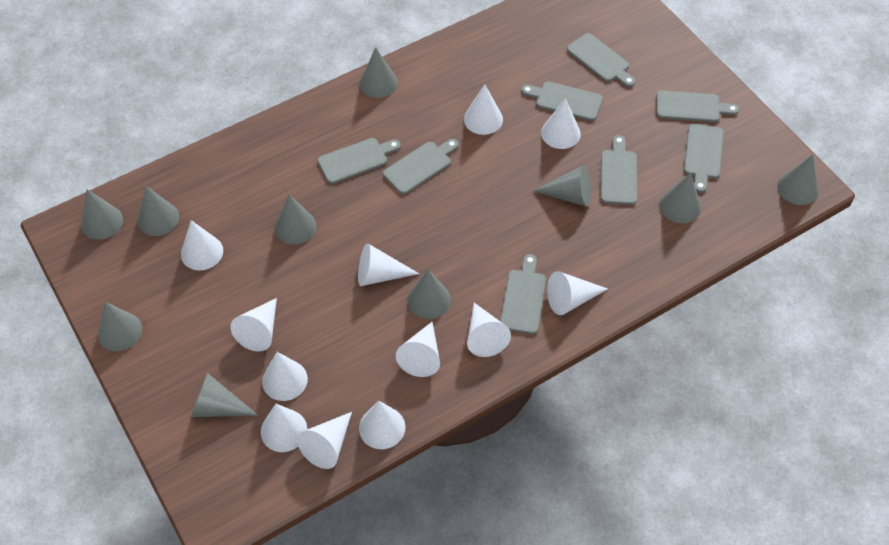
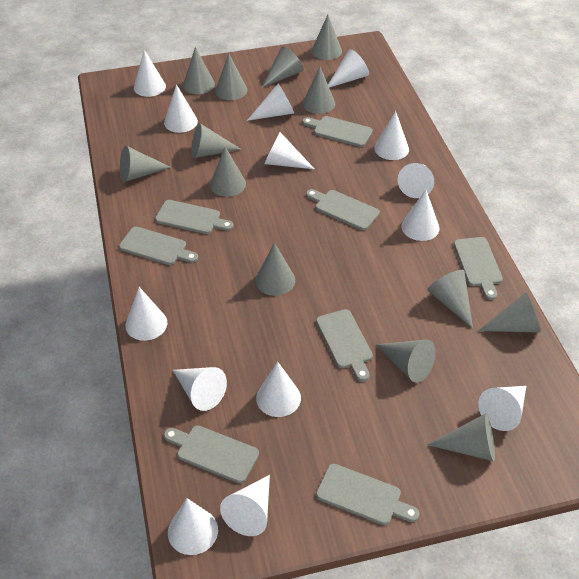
grey cone: 10 -> 13
white cone: 12 -> 14

